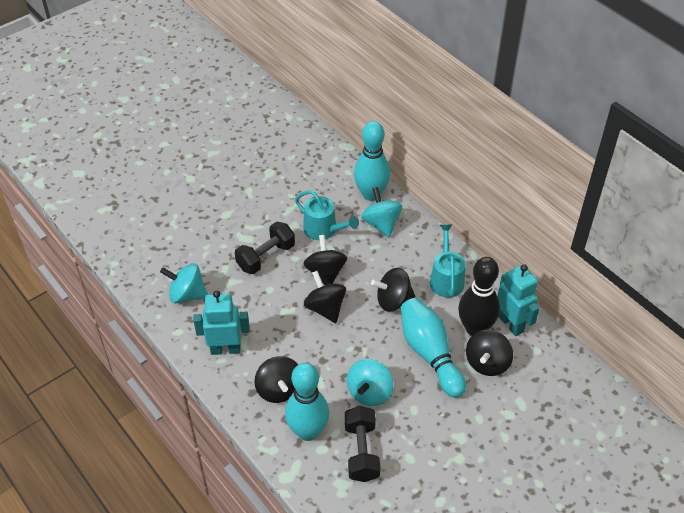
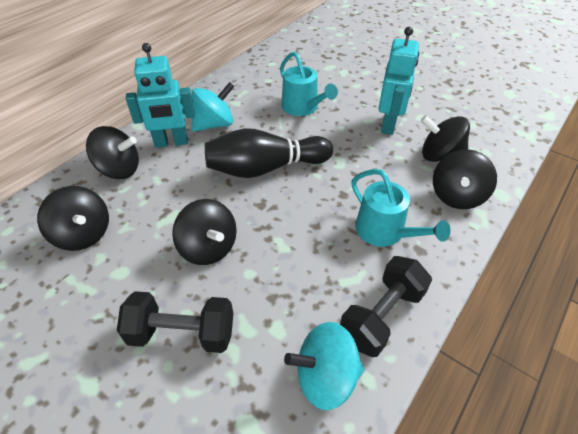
turquoise bowling pin: 3 -> 0
turquoise spinning top: 3 -> 2

